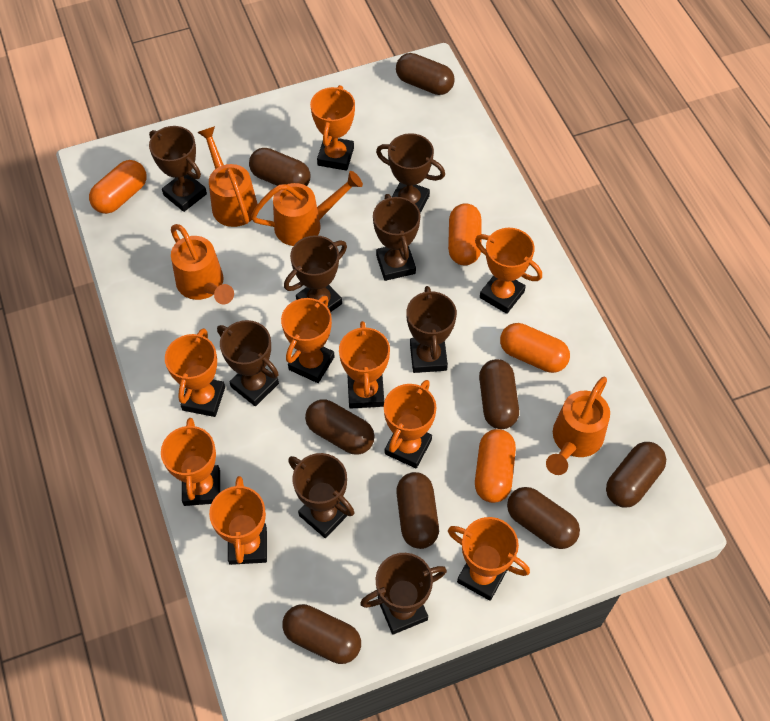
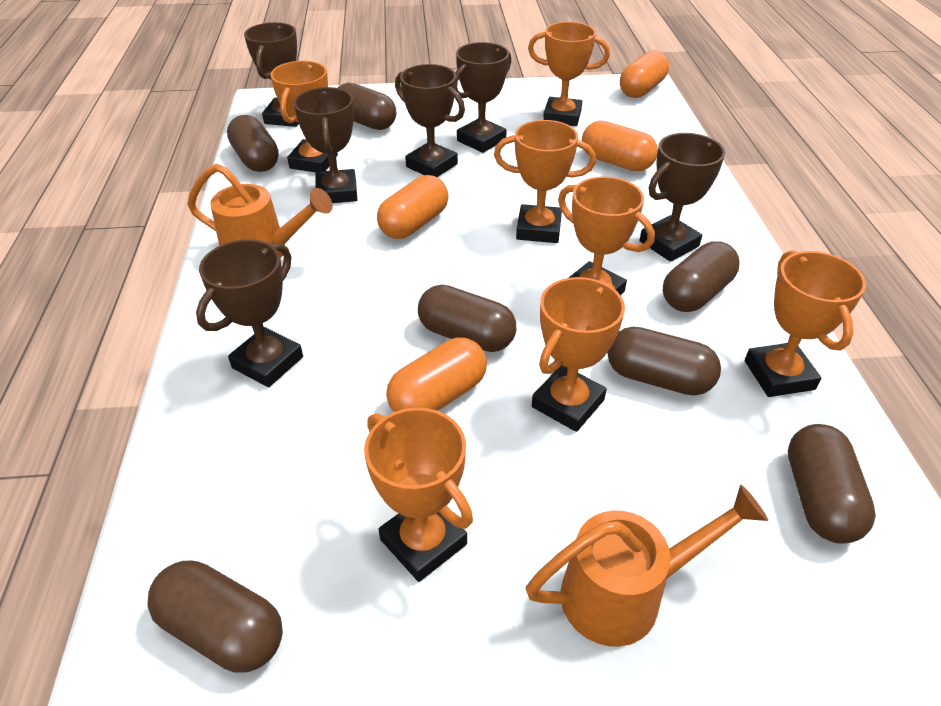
brown capsule: 8 -> 7
brown trophy: 8 -> 6
orange trophy: 9 -> 7
orange watering can: 4 -> 2

